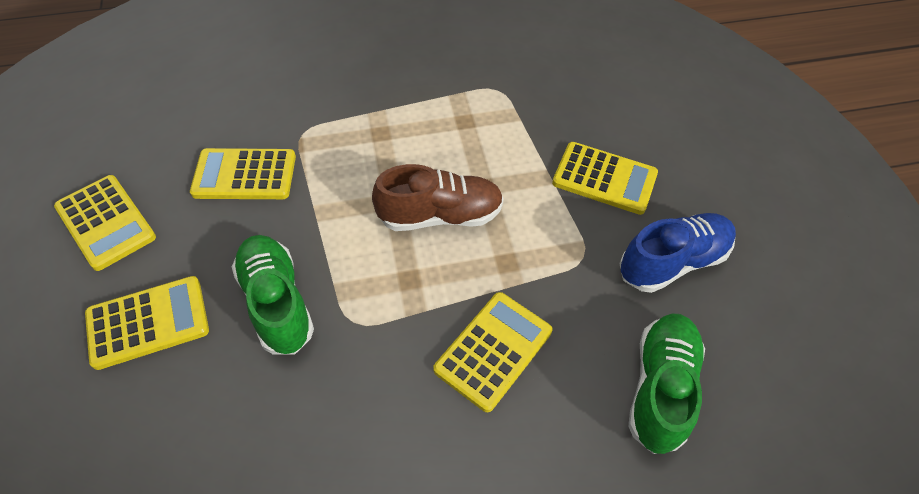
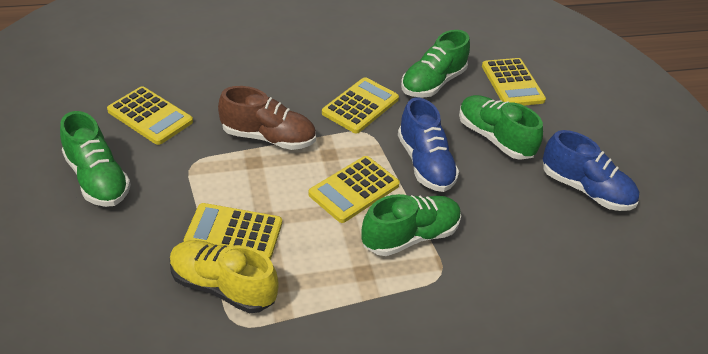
blue shoe: 1 -> 2
green shoe: 2 -> 4
yellow shoe: 0 -> 1

